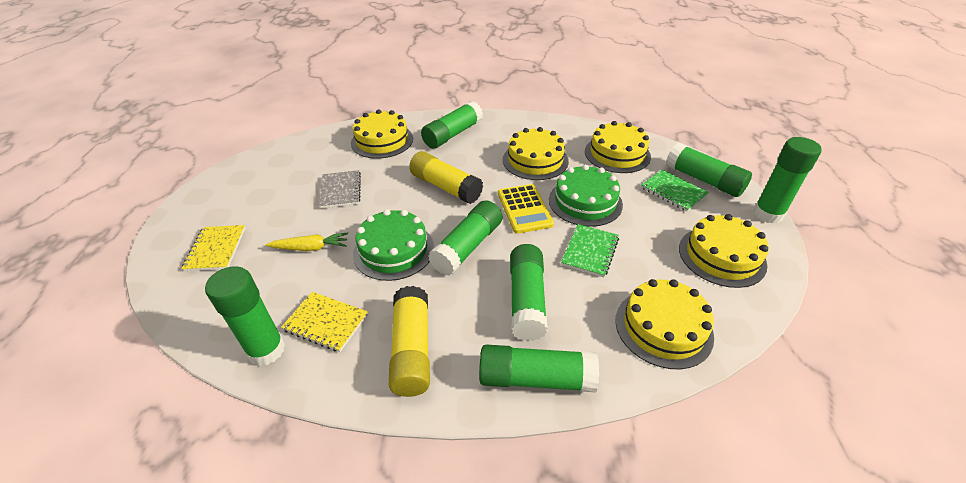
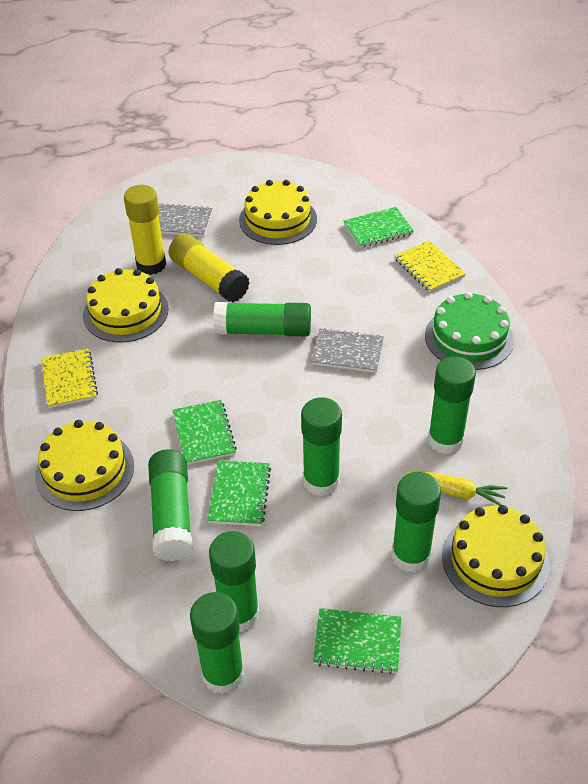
green cake: 2 -> 1
green notebook: 2 -> 4
grey notebook: 1 -> 2
yellow cake: 5 -> 4
yellow calculator: 1 -> 0

